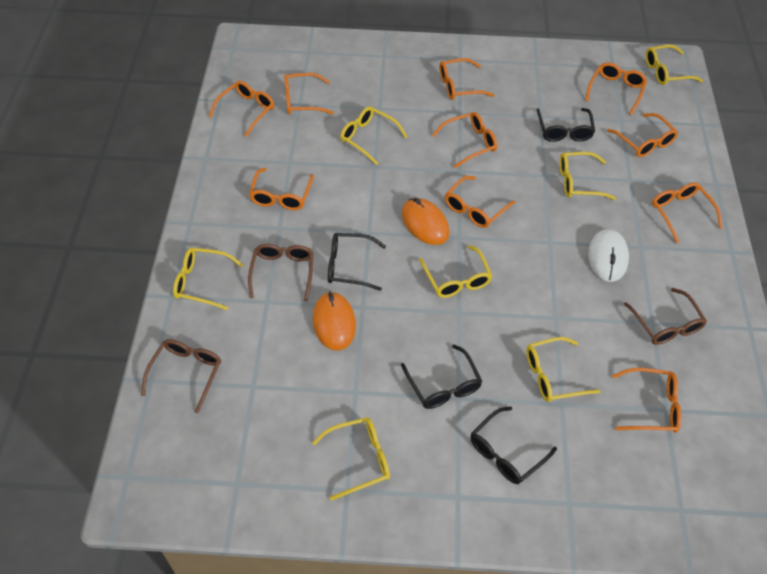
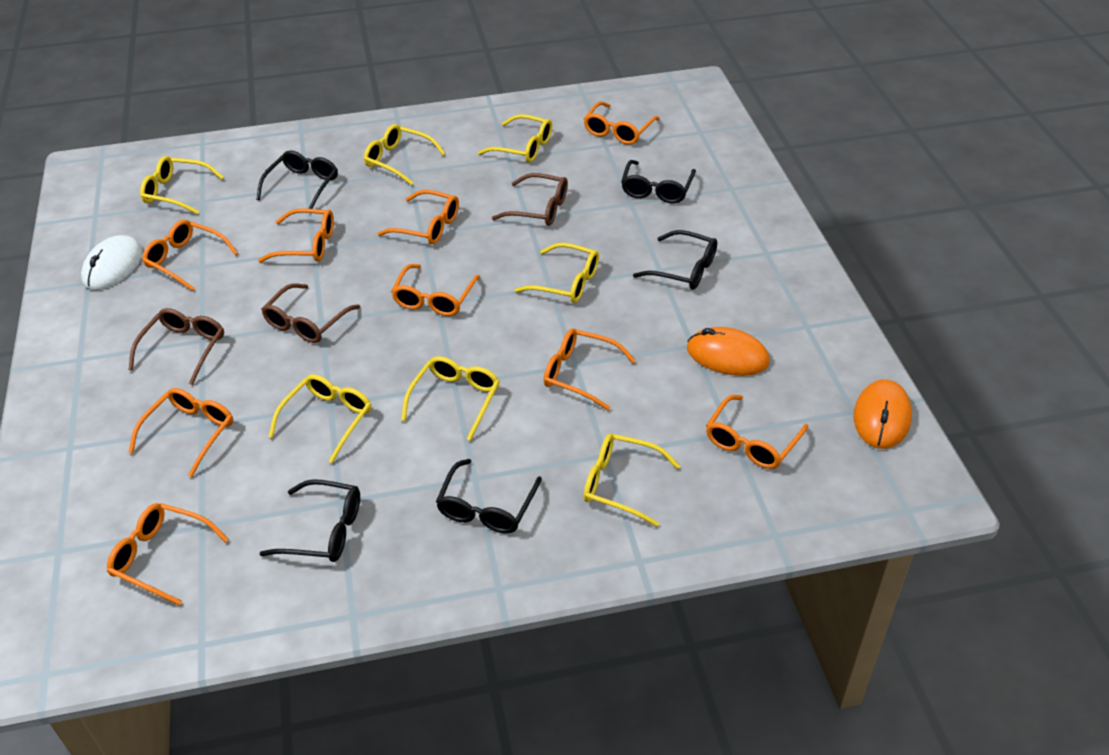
black glasses: 4 -> 5
orange glasses: 10 -> 9

